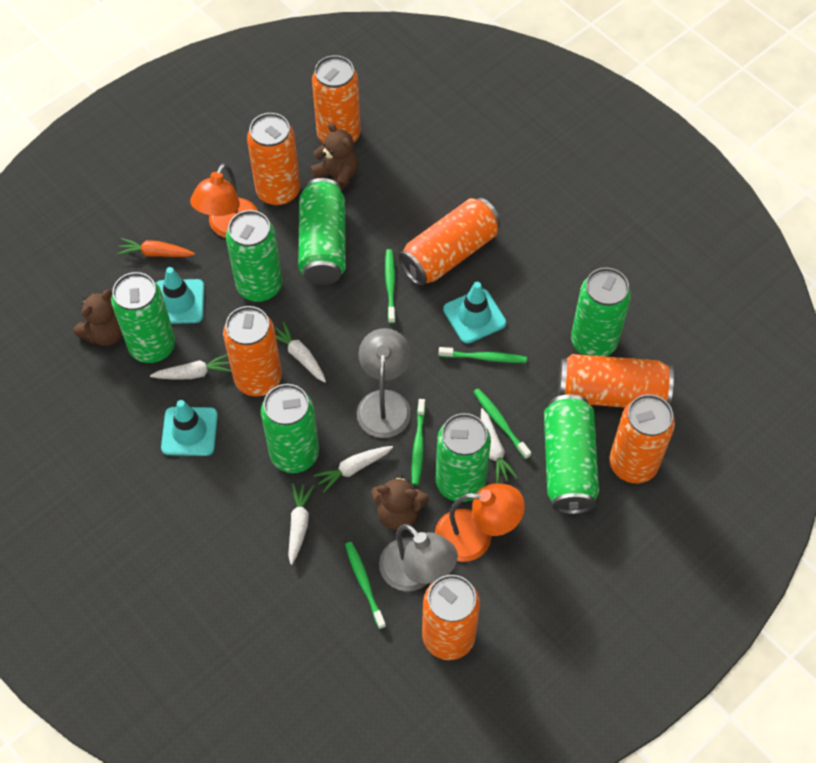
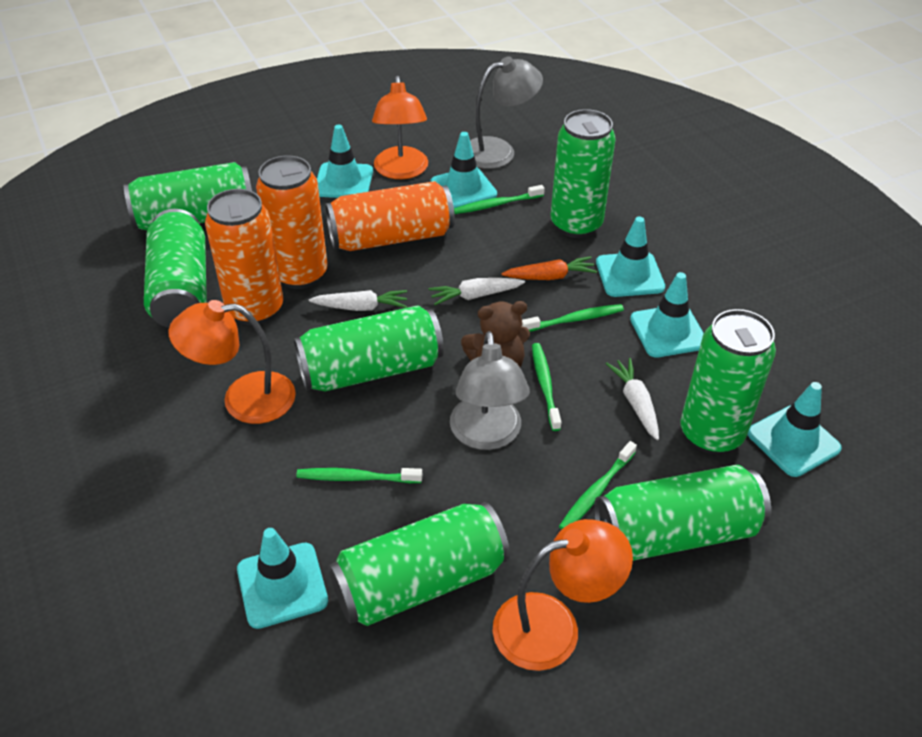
brown teddy bear: 3 -> 1
orange can: 7 -> 3
orange lamp: 2 -> 3
turquoise traffic cone: 3 -> 6
white carrot: 5 -> 3

